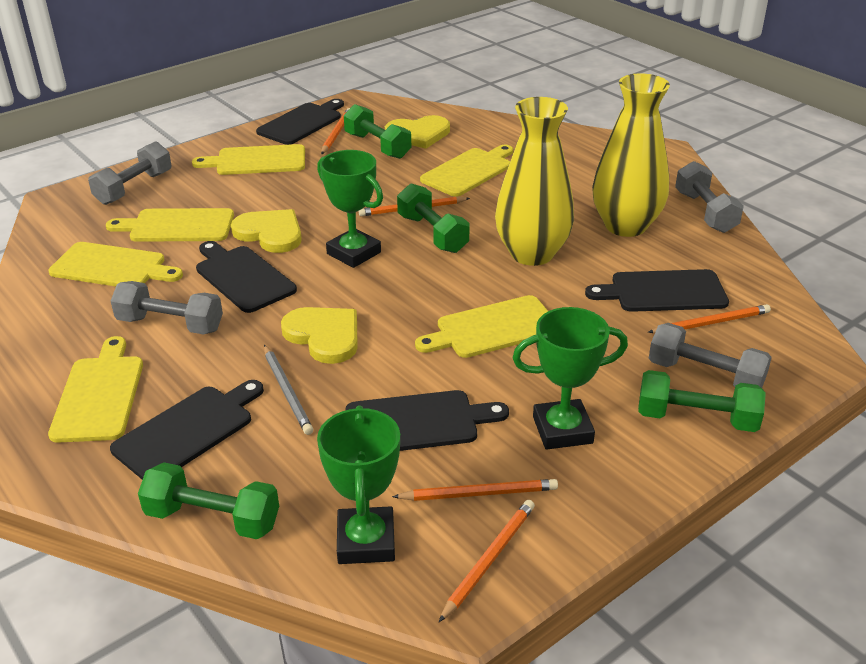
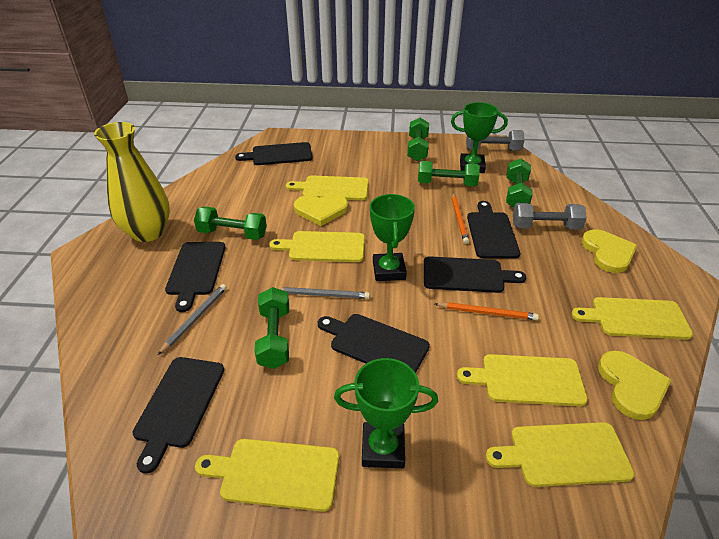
black cutting board: 5 -> 6
green dumbbell: 4 -> 5
grey dumbbell: 4 -> 2
grey pencil: 1 -> 2
orange pencil: 5 -> 2
yellow vase: 2 -> 1

